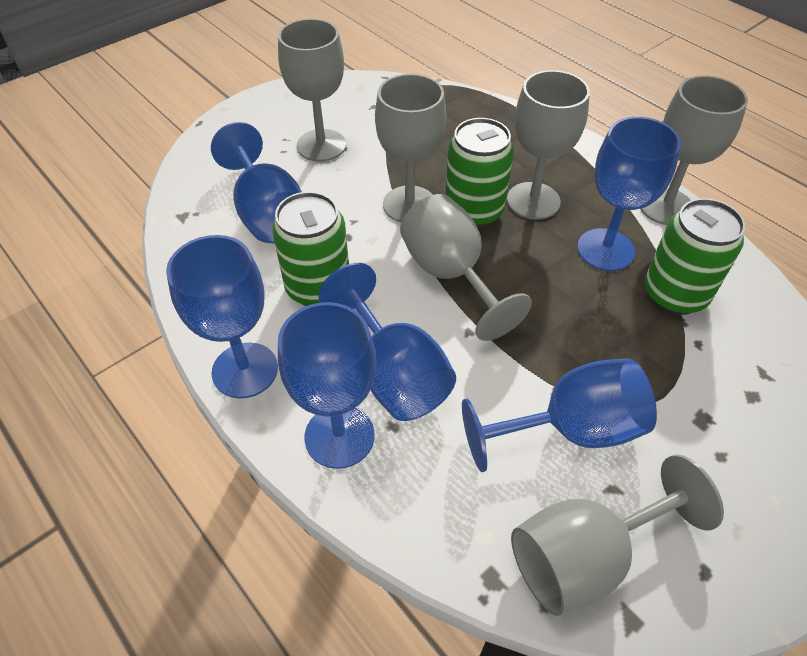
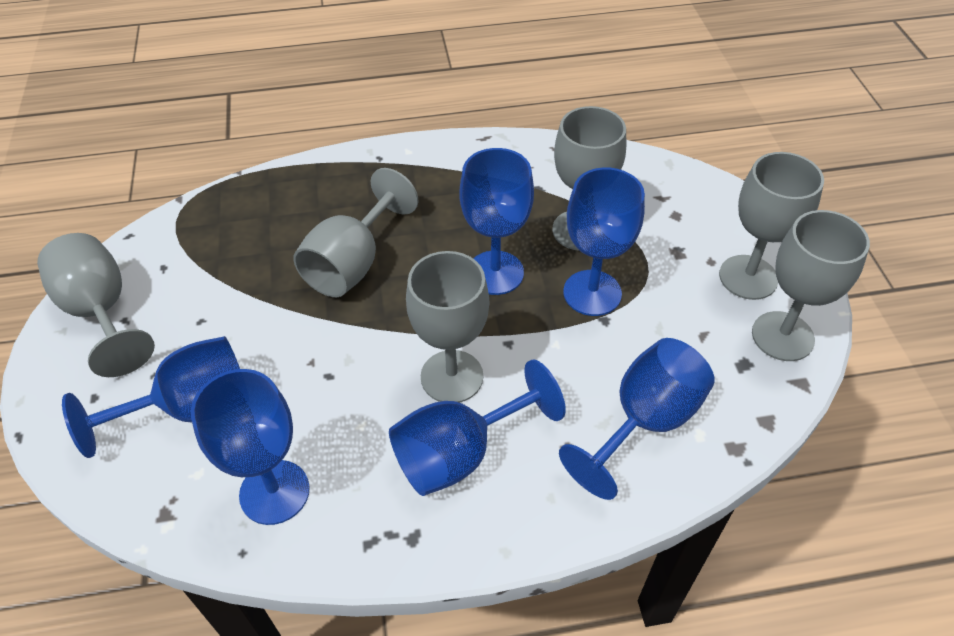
green can: 3 -> 0

